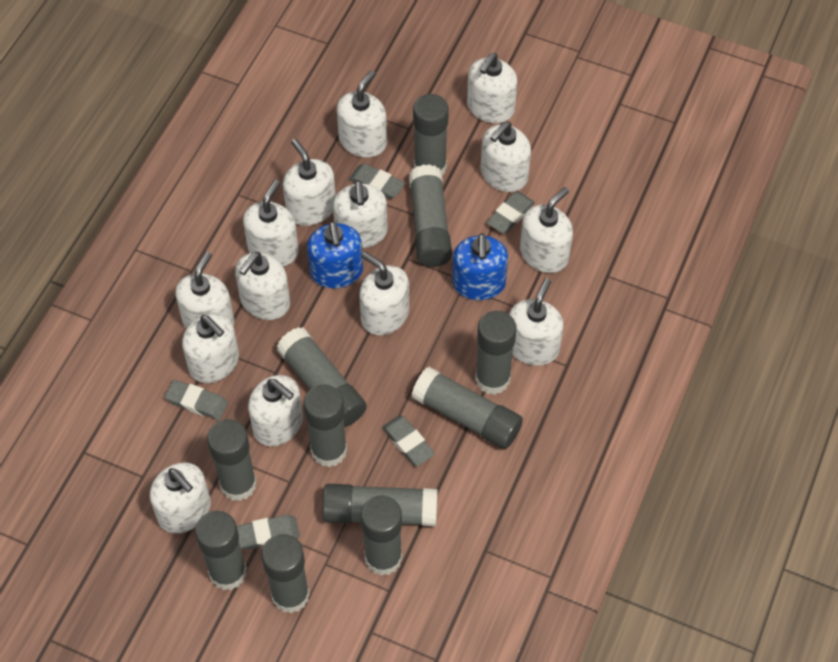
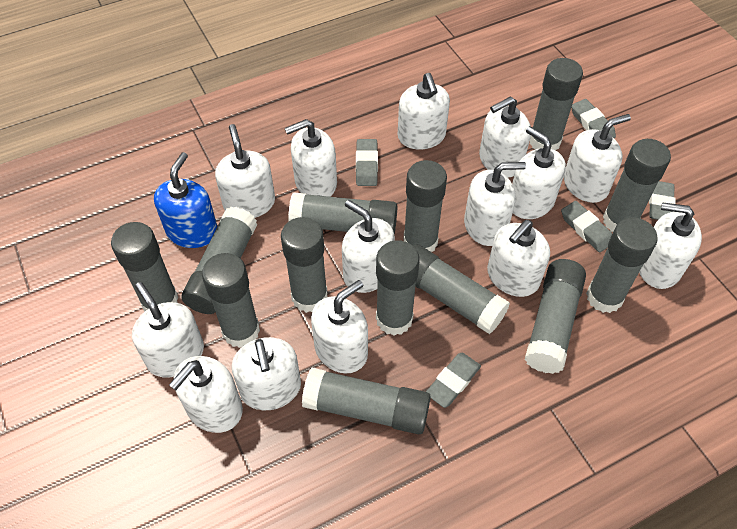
blue soap dispenser: 2 -> 1
grey glue stick: 11 -> 13

